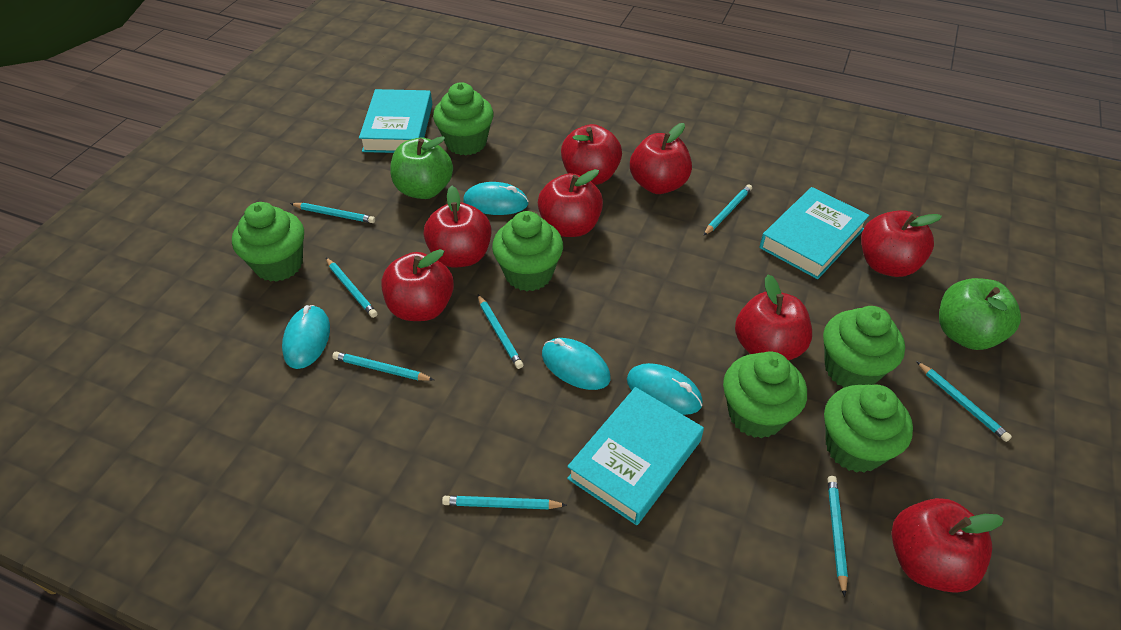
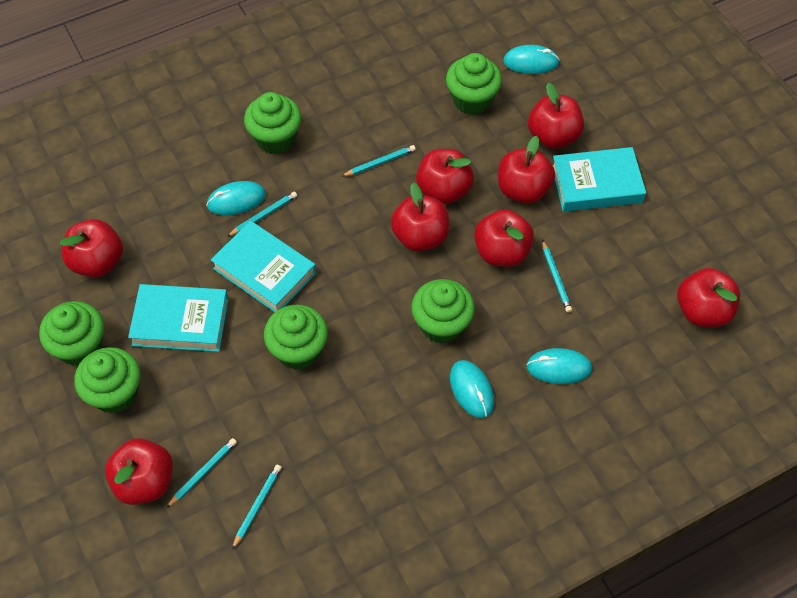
green apple: 2 -> 0
turquoise pencil: 8 -> 5

